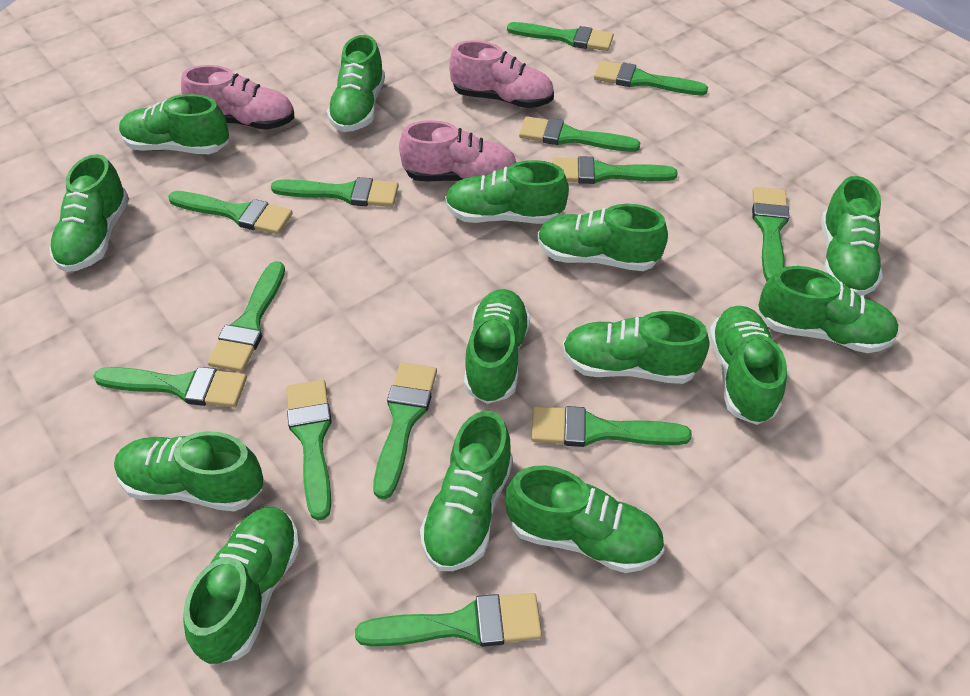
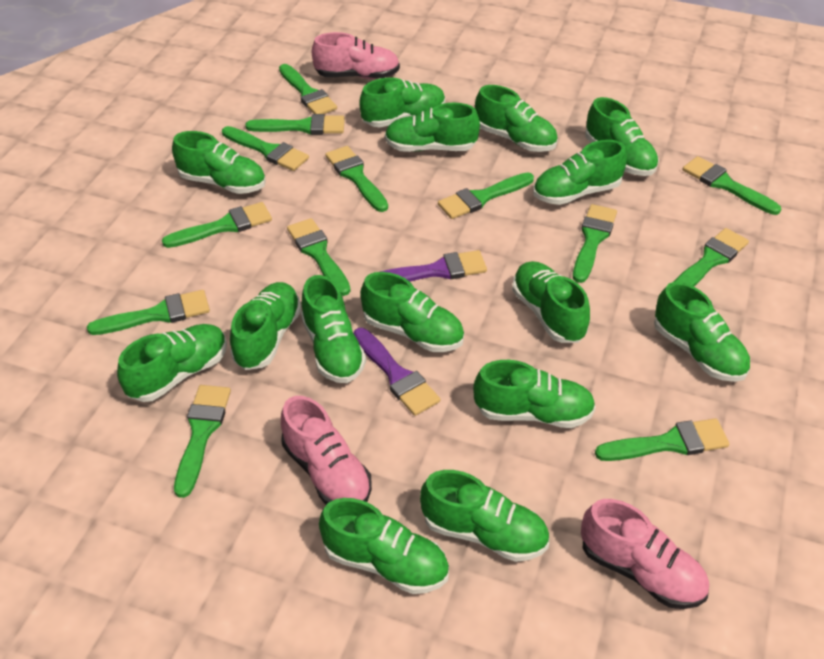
green shoe: 14 -> 15
purple brush: 0 -> 2

